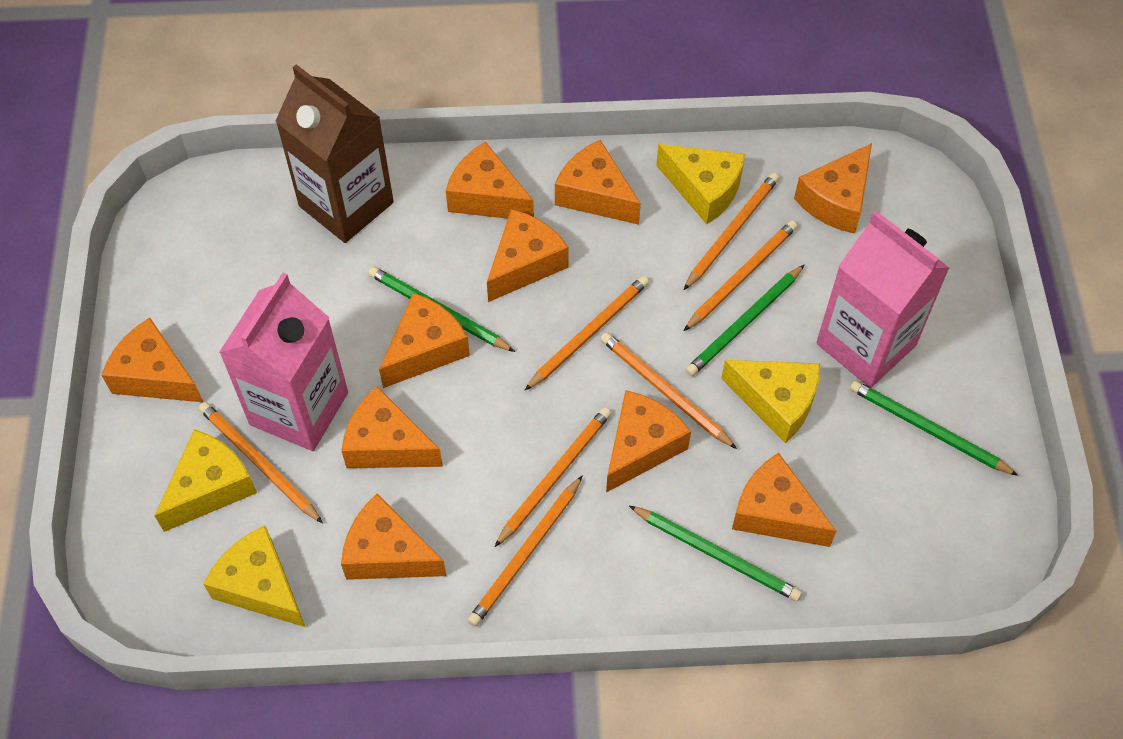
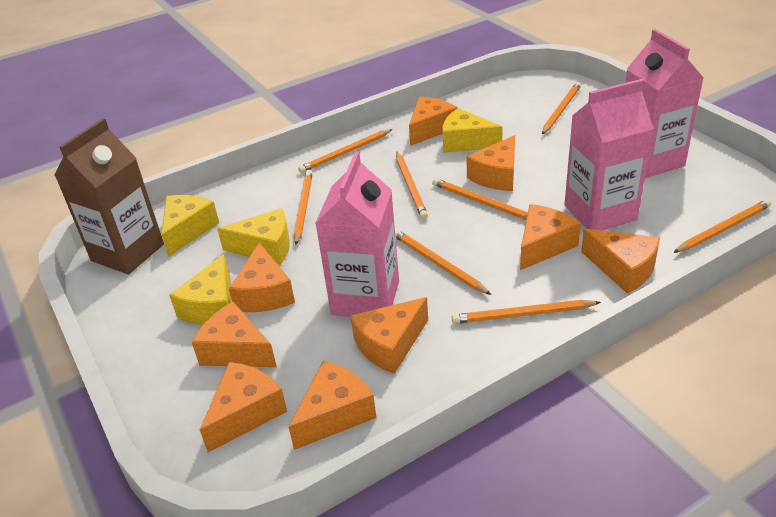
green pencil: 4 -> 0
orange cheese: 10 -> 9
orange pencil: 7 -> 8
pink carton: 2 -> 3

